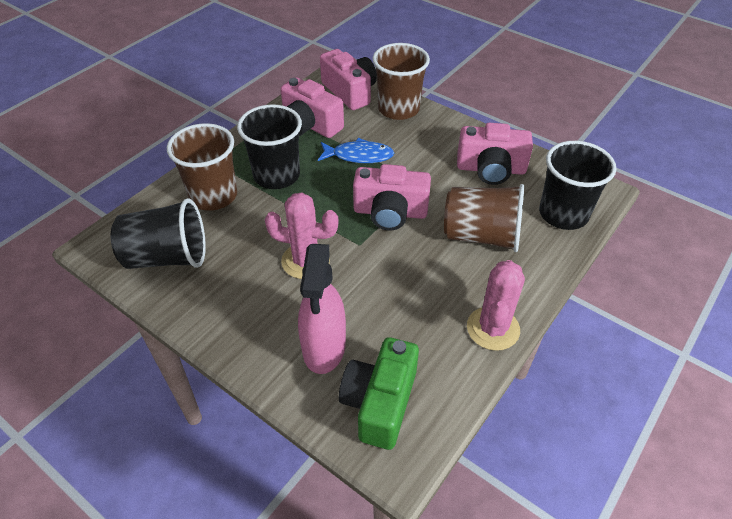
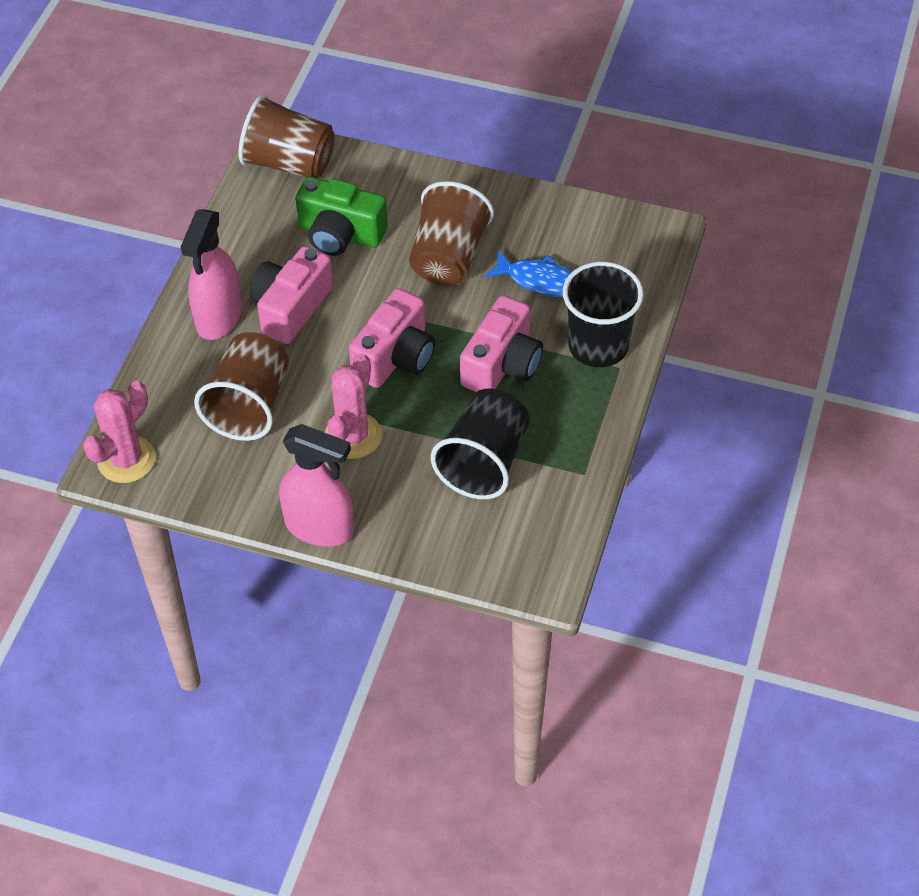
black cup: 3 -> 2
pink camera: 4 -> 3
pink spray bottle: 1 -> 2

